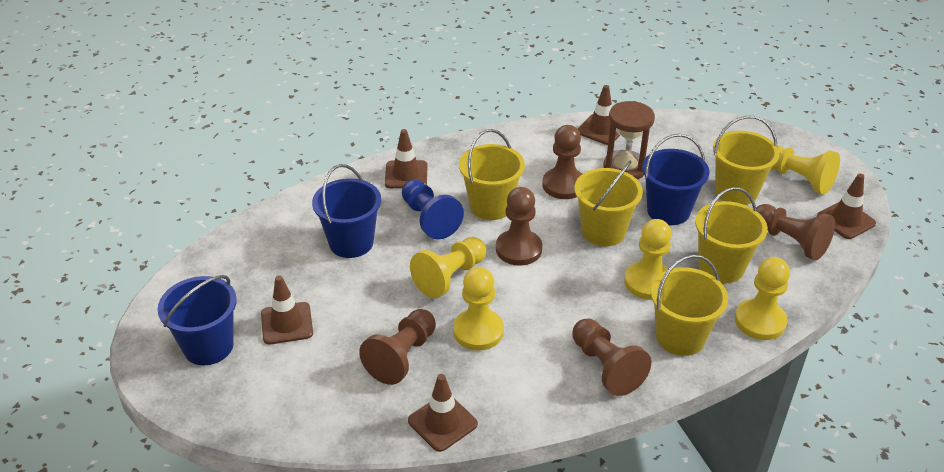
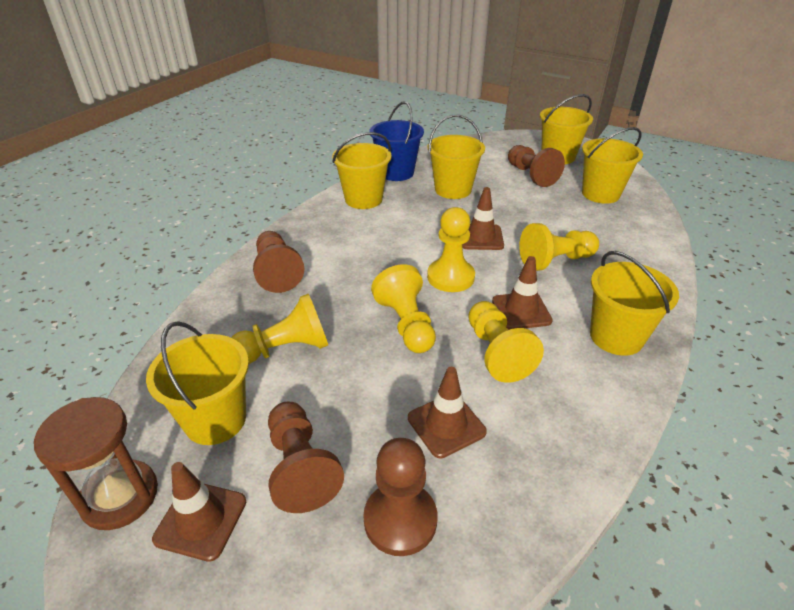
blue bucket: 3 -> 1
blue pawn: 1 -> 0
brown pawn: 5 -> 4
brown traffic cone: 5 -> 4
yellow bucket: 5 -> 6

